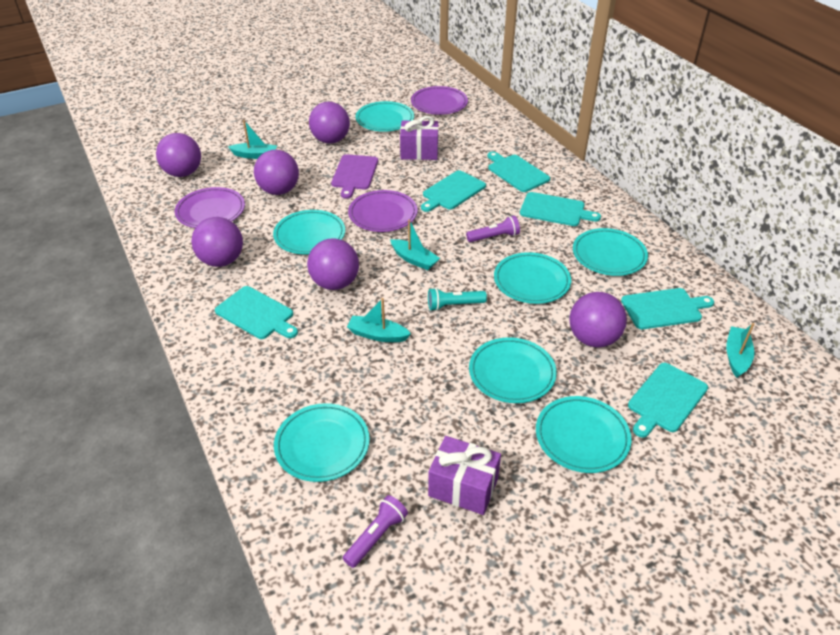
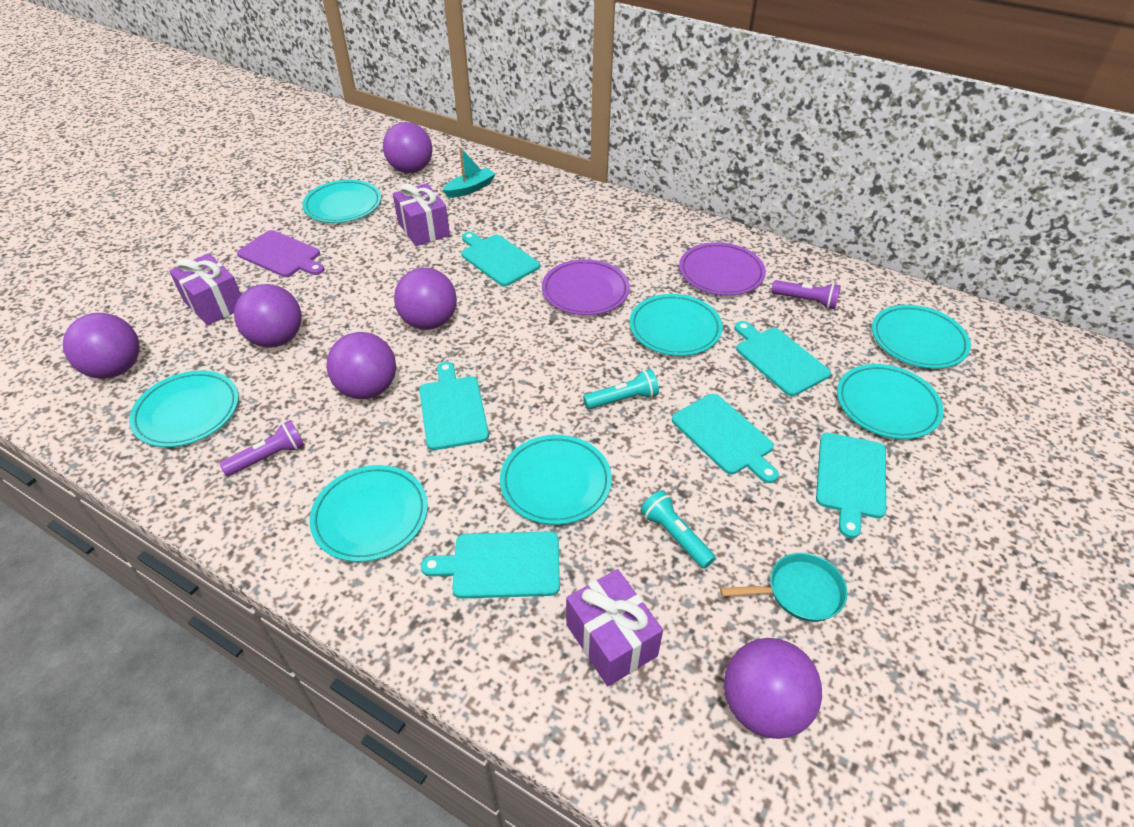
purple gift: 2 -> 3
purple plate: 3 -> 2
turquoise boat: 4 -> 1
turquoise flashlight: 1 -> 2
turquoise pan: 0 -> 1

